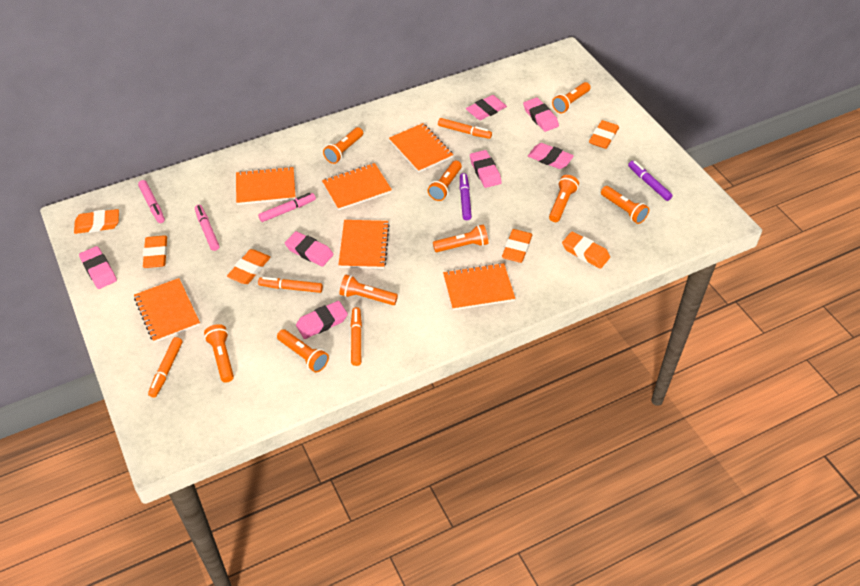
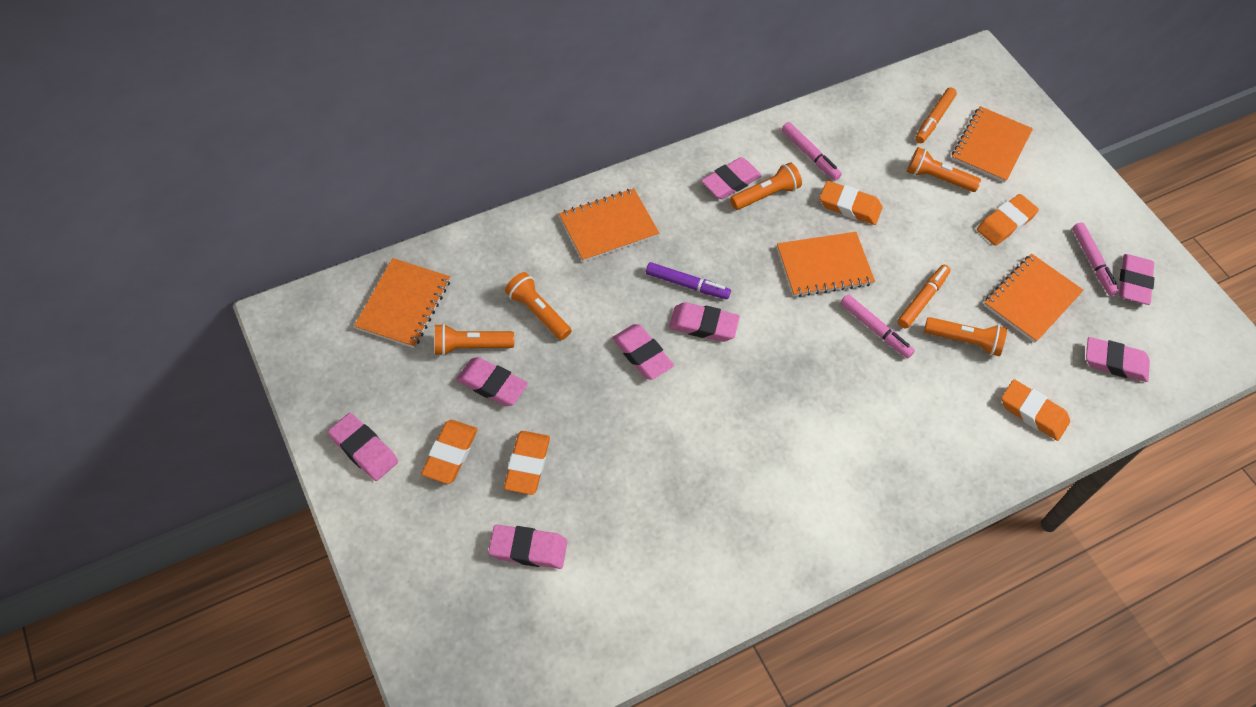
orange eraser: 6 -> 5
orange flashlight: 9 -> 5
orange marker: 4 -> 2
orange notebook: 6 -> 5
pink eraser: 7 -> 8
purple marker: 2 -> 1

